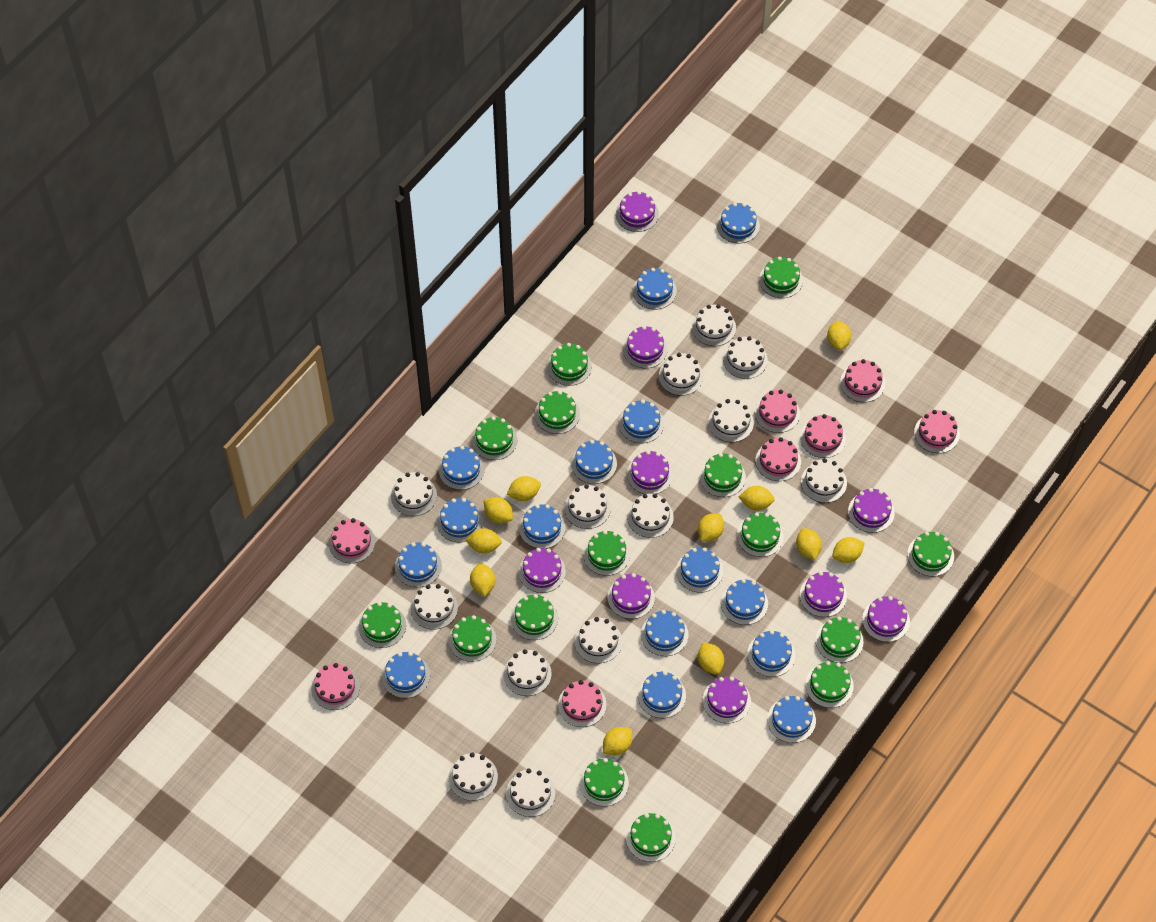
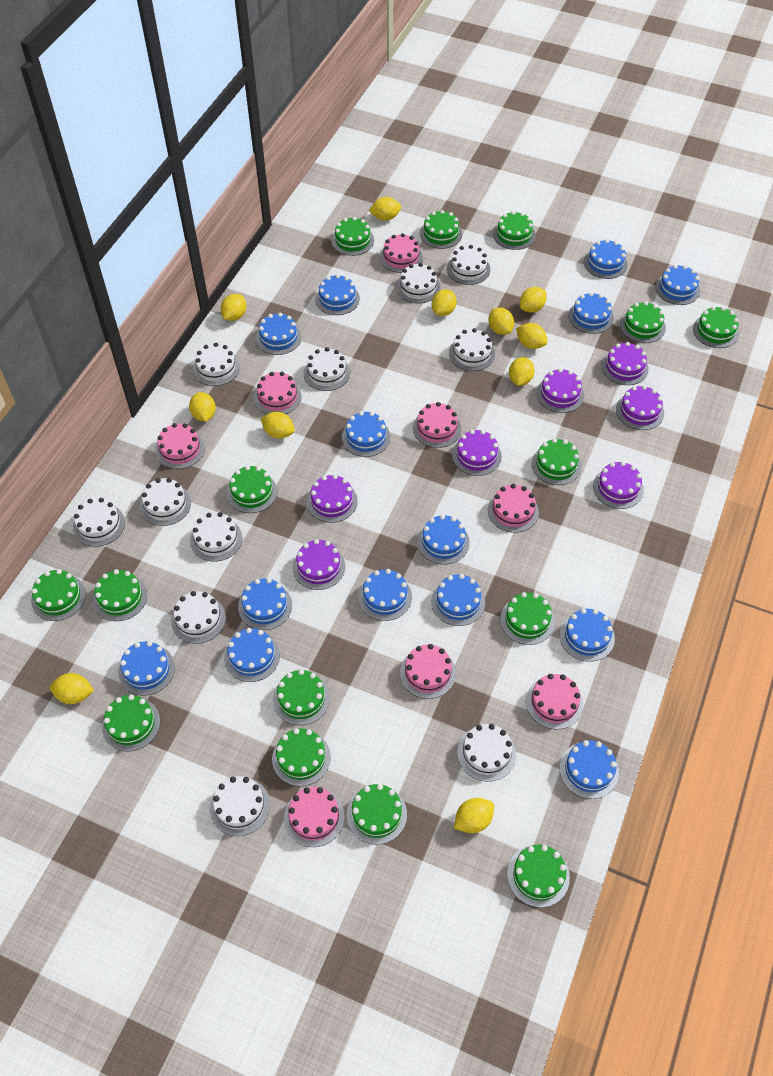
blue cake: 15 -> 14
purple cake: 9 -> 7
white cake: 13 -> 11

